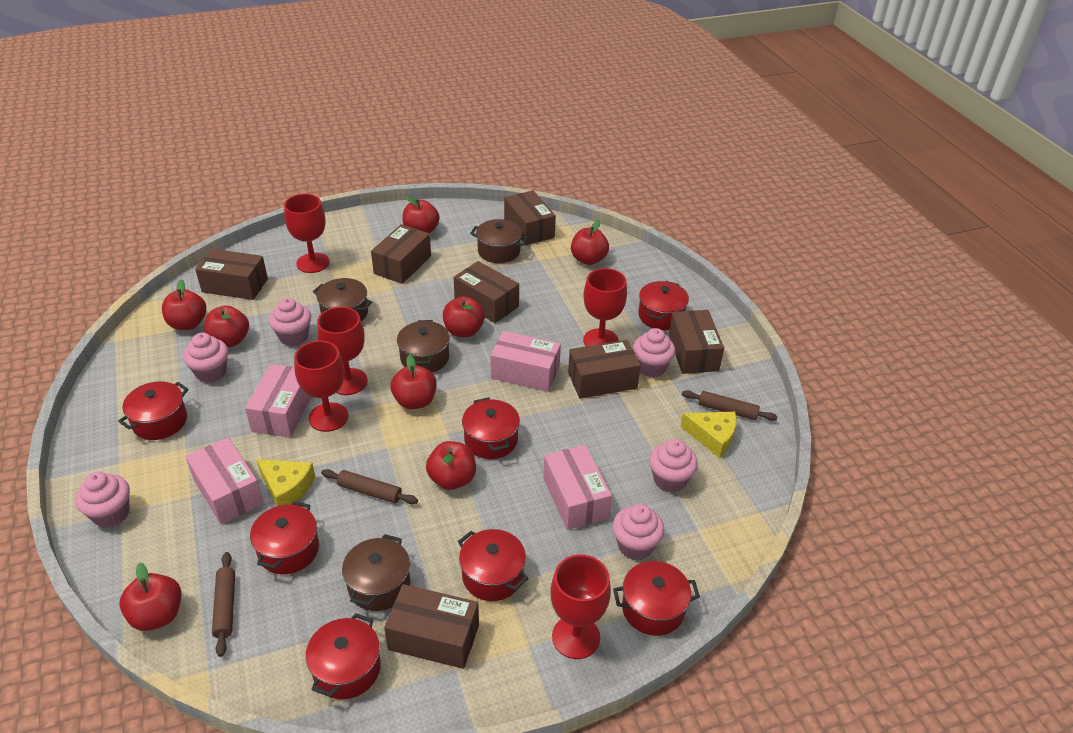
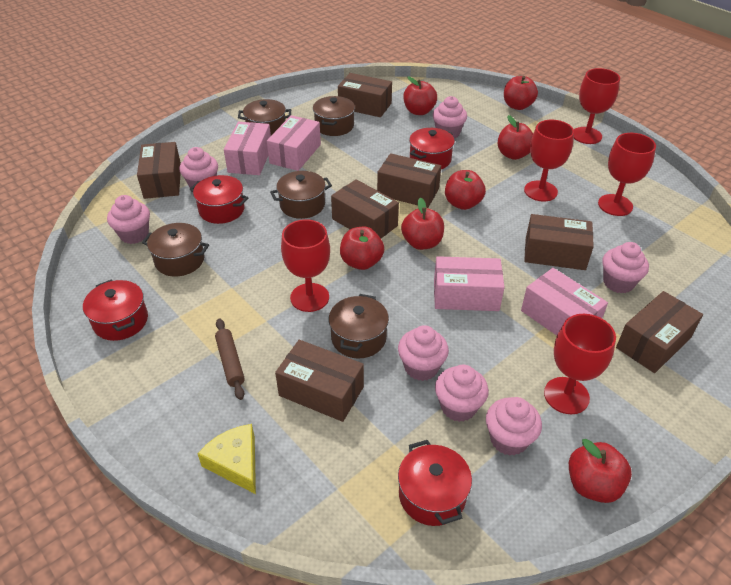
brown pot: 4 -> 5
brown rolling pin: 3 -> 1
pink cupcake: 6 -> 7
red apple: 8 -> 7
red pot: 7 -> 4
yellow cheese: 2 -> 1

